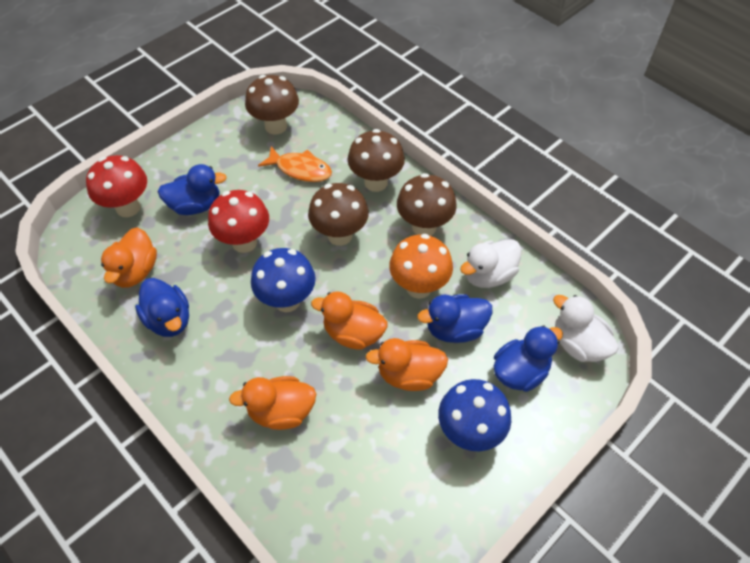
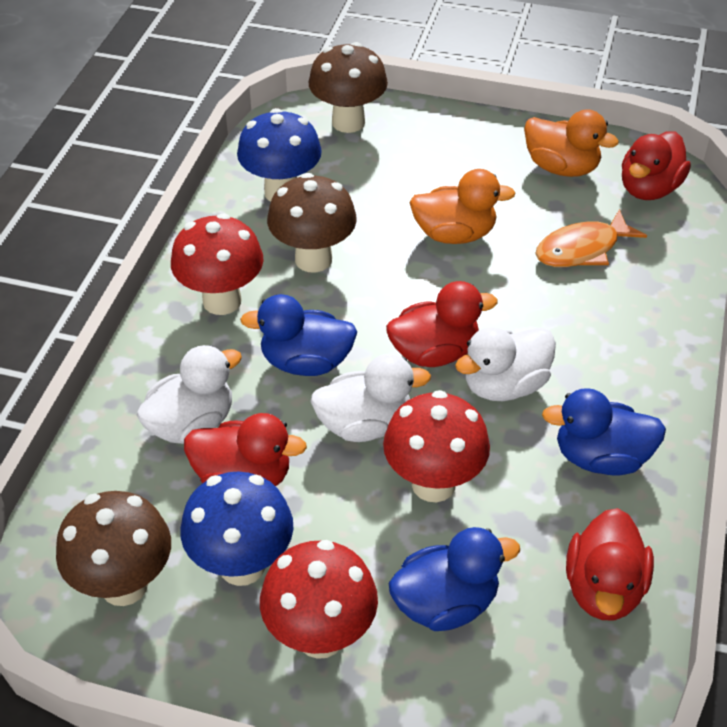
blue duck: 4 -> 3
brown mushroom: 4 -> 3
orange duck: 4 -> 2
orange mushroom: 1 -> 0
red duck: 0 -> 4
red mushroom: 2 -> 3
white duck: 2 -> 3

